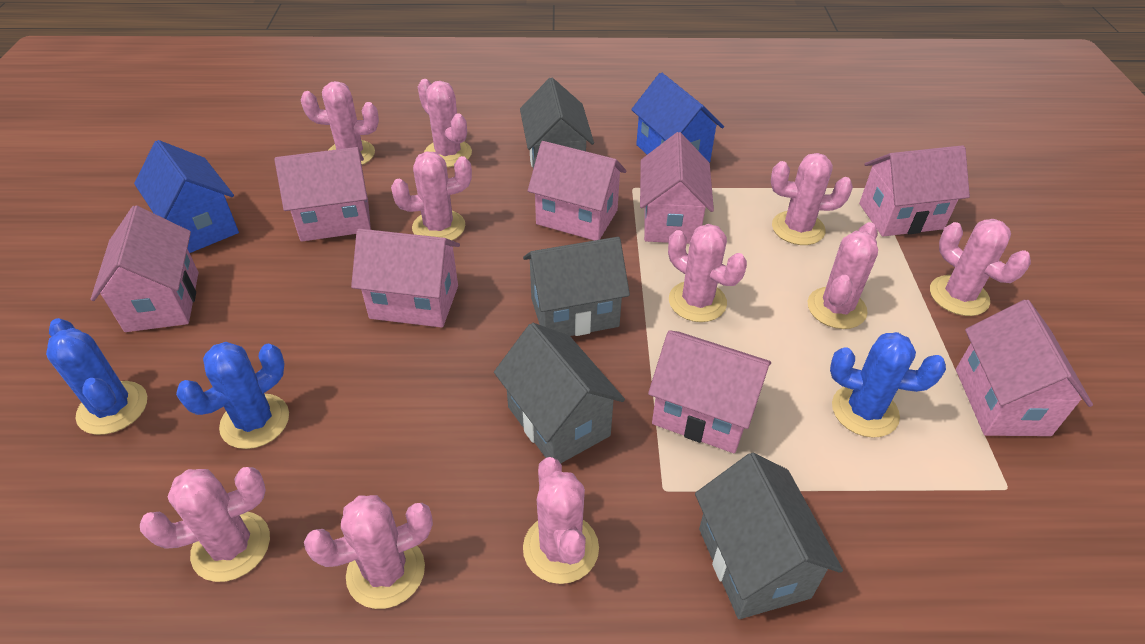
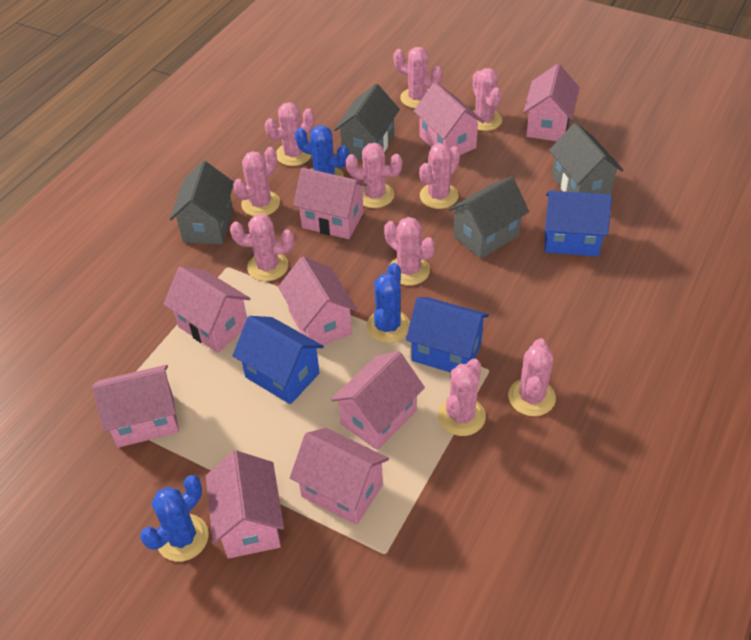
blue house: 2 -> 3
pink house: 8 -> 9

